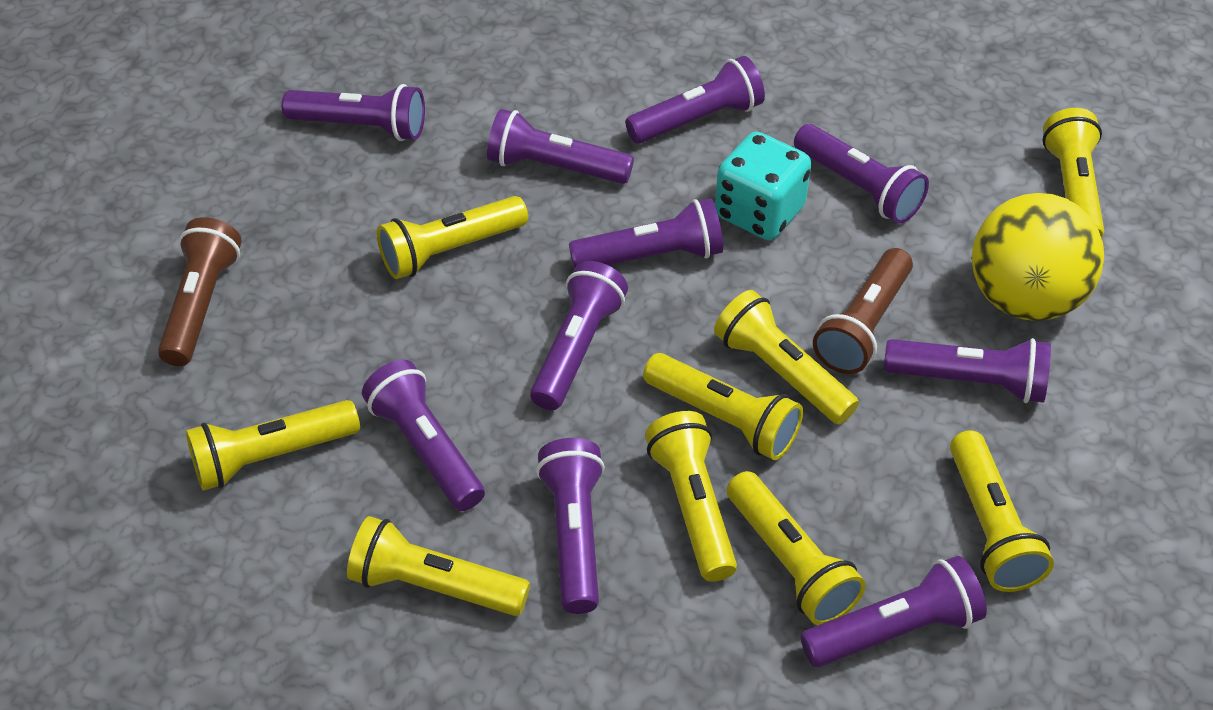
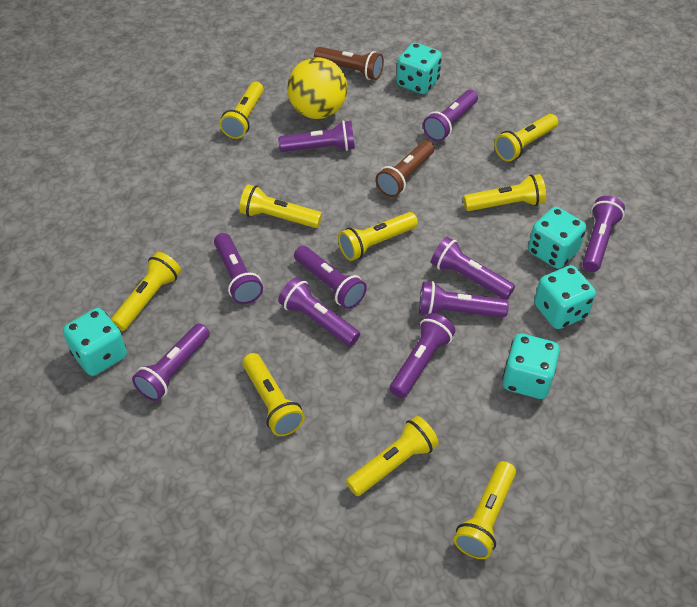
turquoise dice: 1 -> 5

